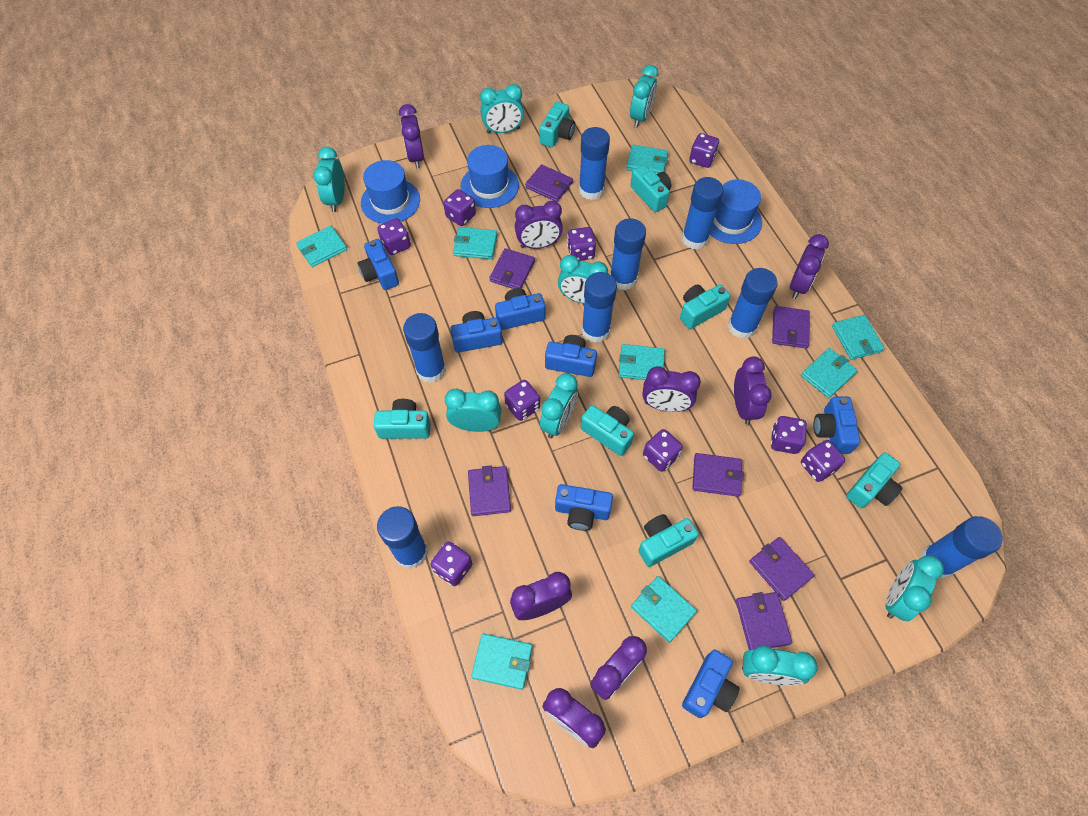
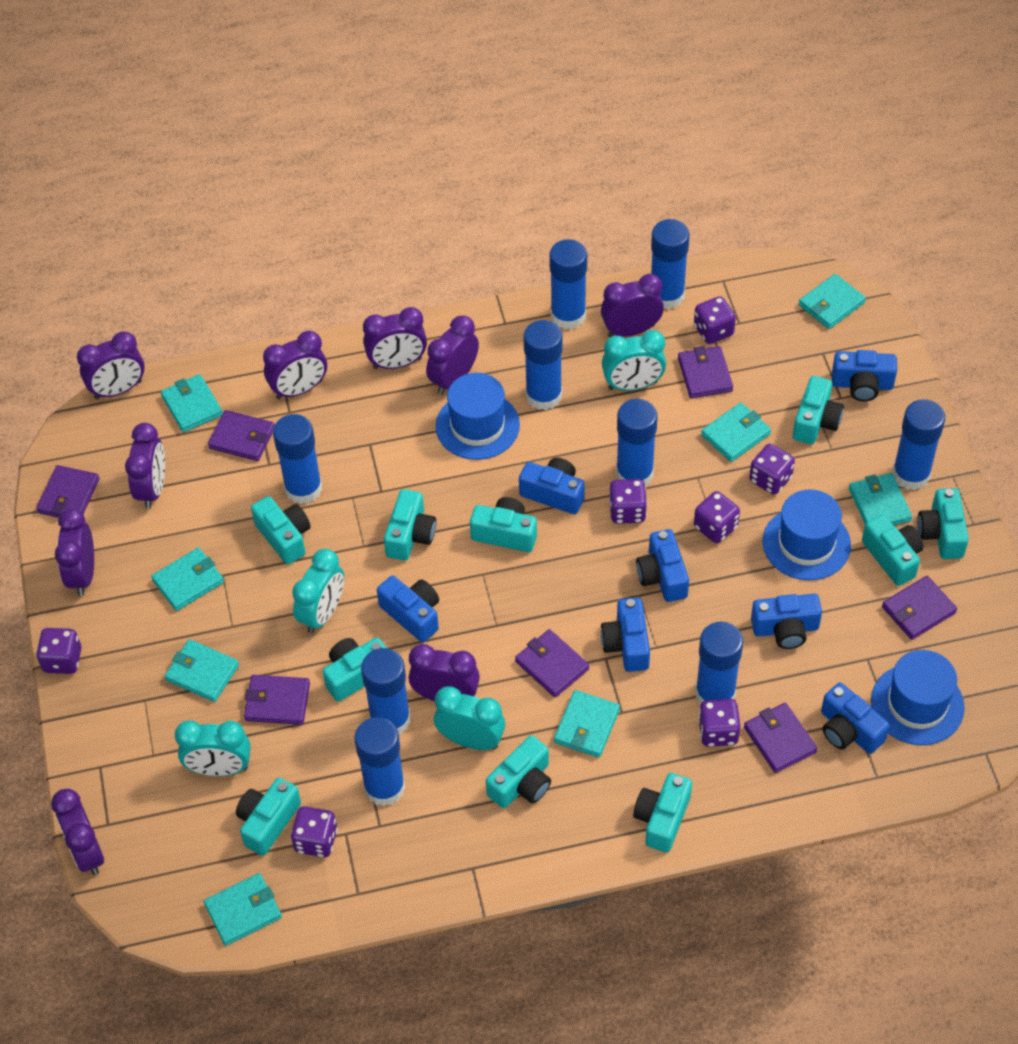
blue glue stick: 8 -> 9
purple clock: 8 -> 9
purple dice: 9 -> 7
turquoise camera: 7 -> 10
turquoise clock: 8 -> 4

